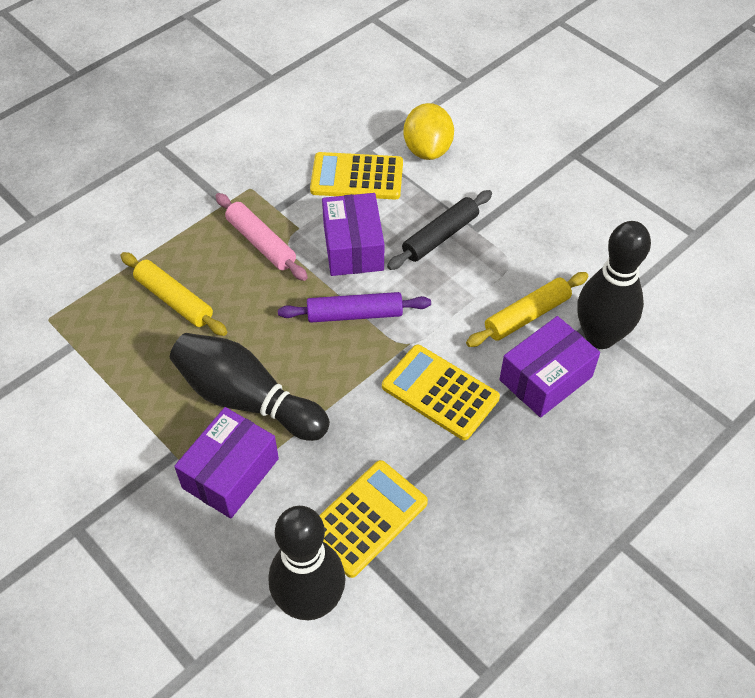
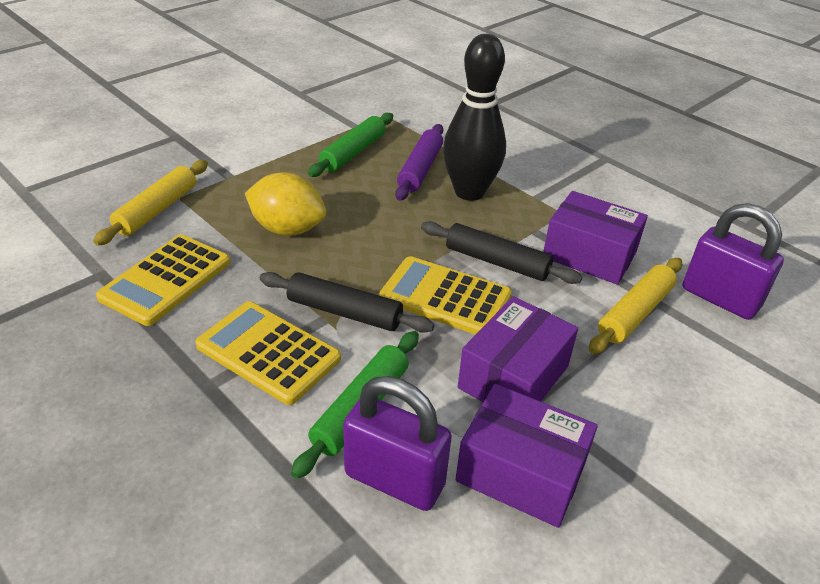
black bowling pin: 3 -> 1
black rolling pin: 1 -> 2
green rolling pin: 0 -> 2
pink rolling pin: 1 -> 0
purple padlock: 0 -> 2

